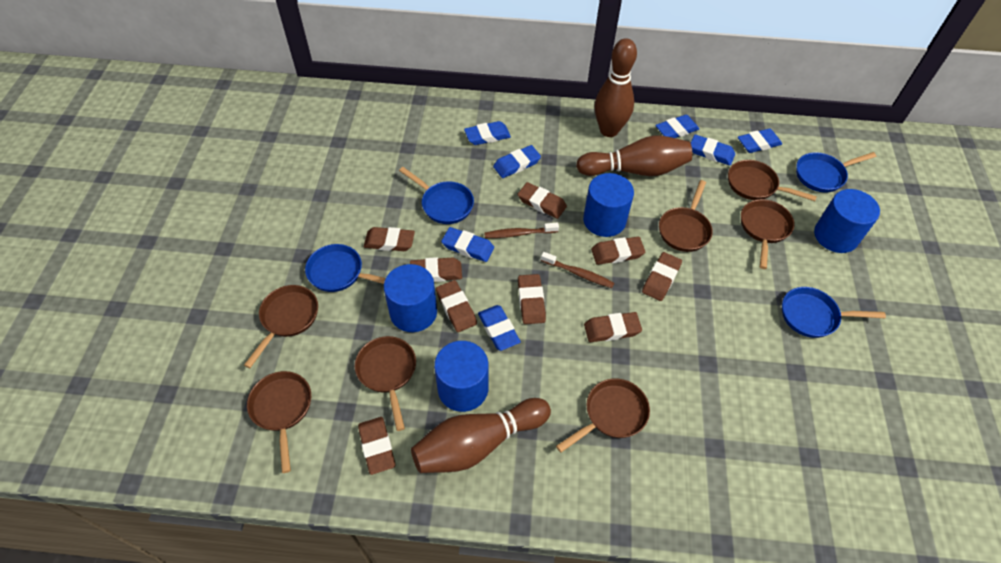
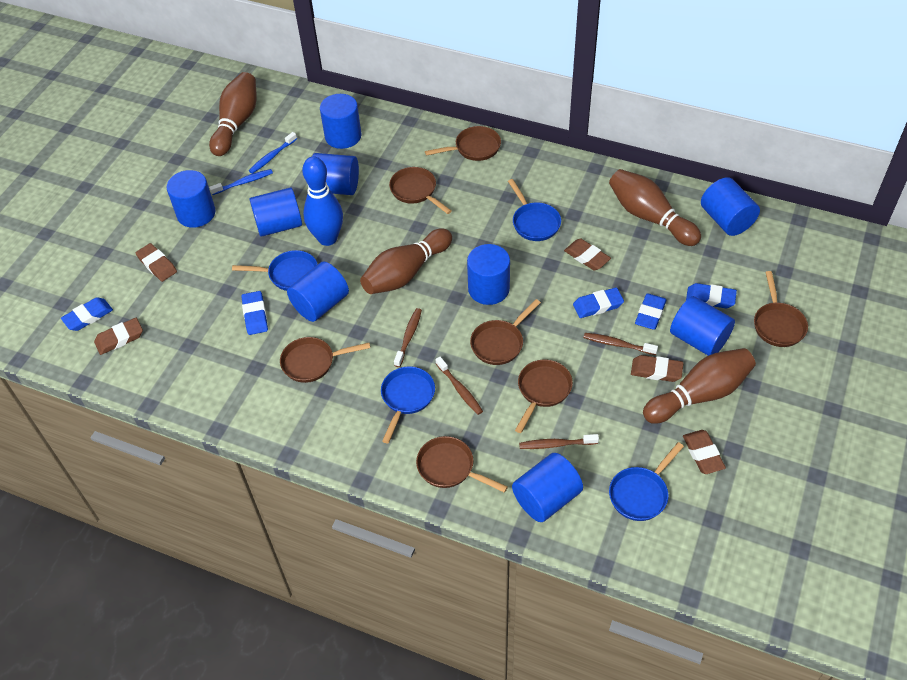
blue bowling pin: 0 -> 1
blue cylinder: 4 -> 9
blue eraser: 7 -> 5
blue toothbrush: 0 -> 2
brown bowling pin: 3 -> 4
brown eraser: 9 -> 5
brown toothbrush: 2 -> 4

